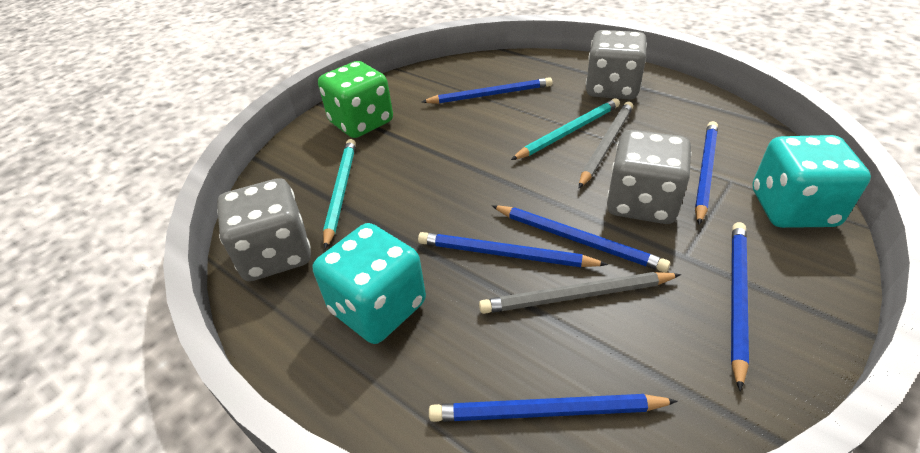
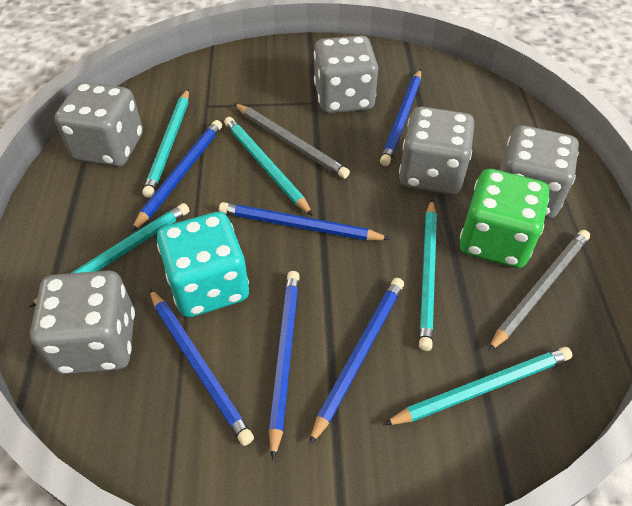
grey dice: 3 -> 5
turquoise dice: 2 -> 1
turquoise pencil: 2 -> 5

